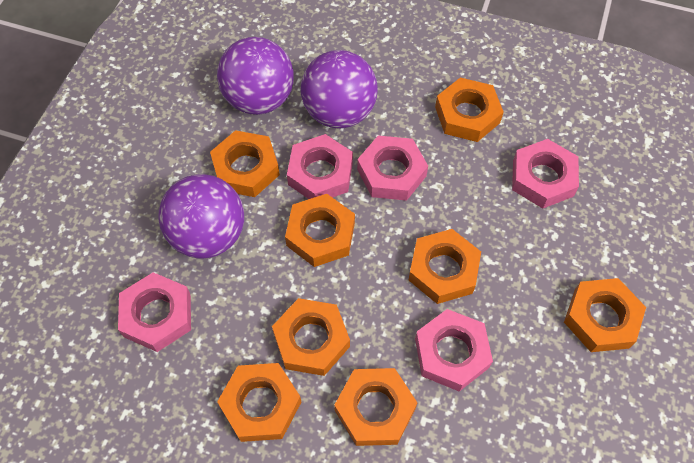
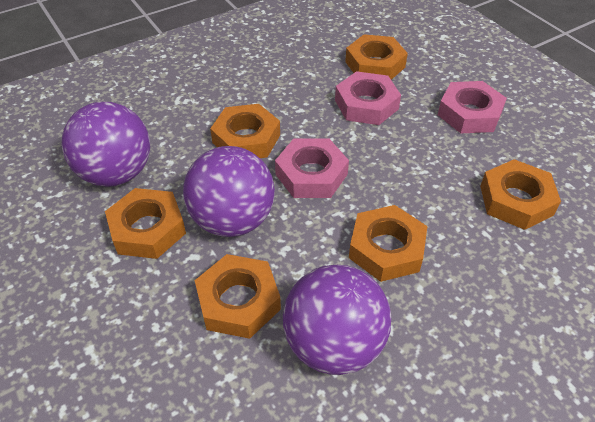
orange nut: 8 -> 6
pink nut: 5 -> 3

